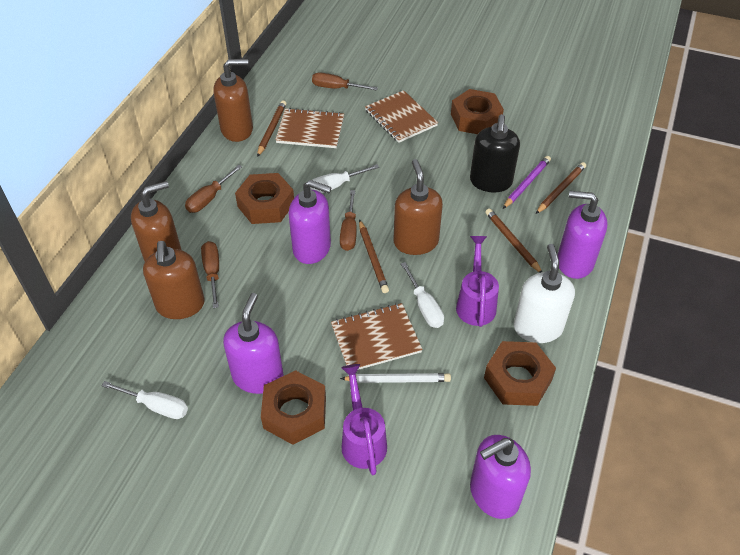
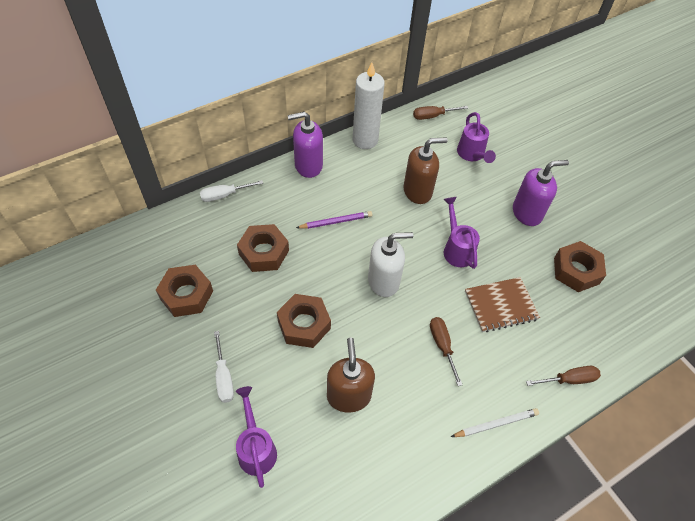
black soap dispenser: 1 -> 0
brown notebook: 3 -> 1
brown pencil: 4 -> 0
brown screwdriver: 4 -> 3
brown soap dispenser: 4 -> 2
purple soap dispenser: 4 -> 2
purple watering can: 2 -> 3
white candle: 0 -> 1
white screwdriver: 3 -> 2

